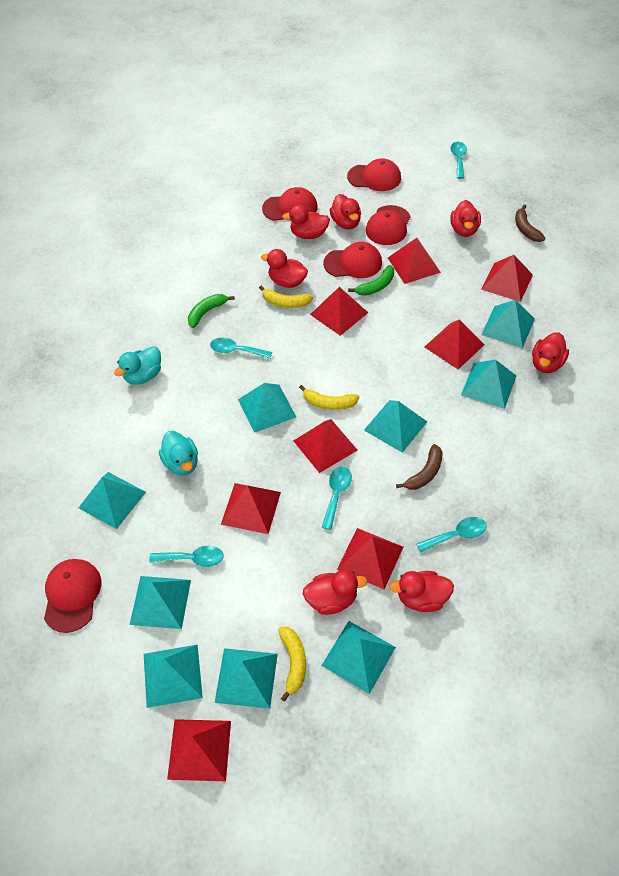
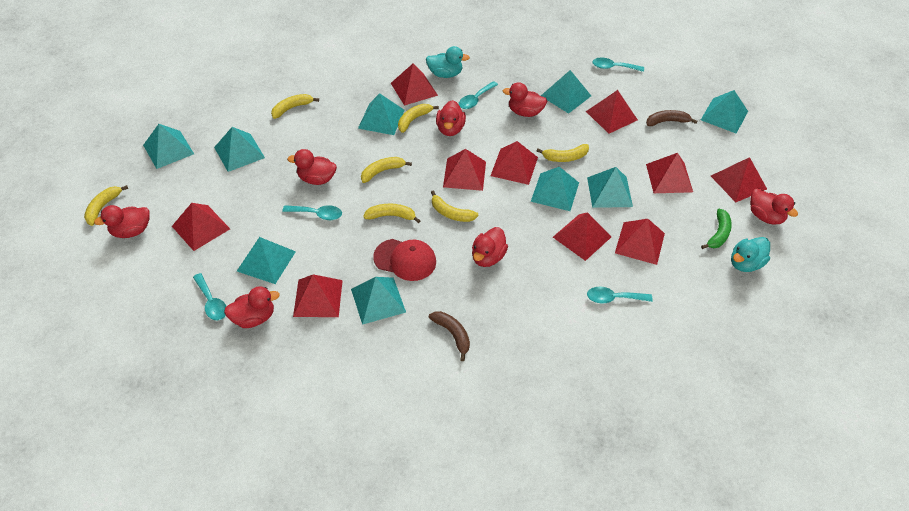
green banana: 2 -> 1
red cap: 5 -> 1
red pyramid: 8 -> 10
yellow banana: 3 -> 7

